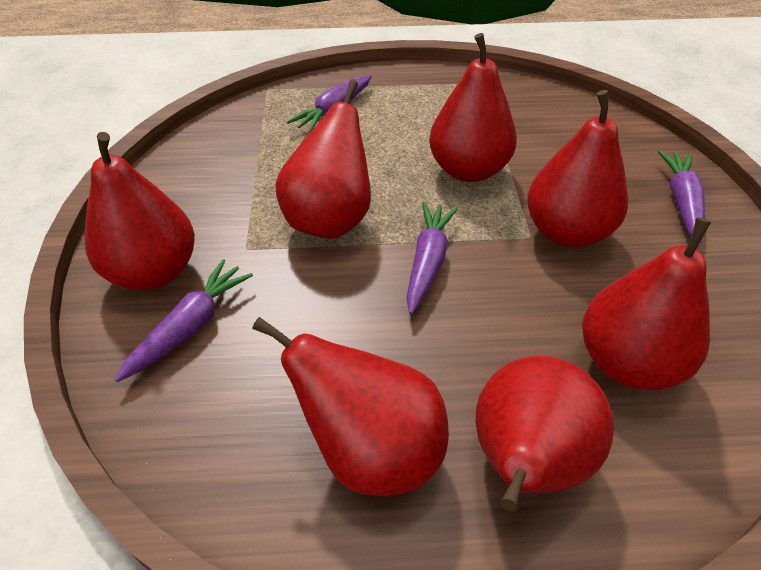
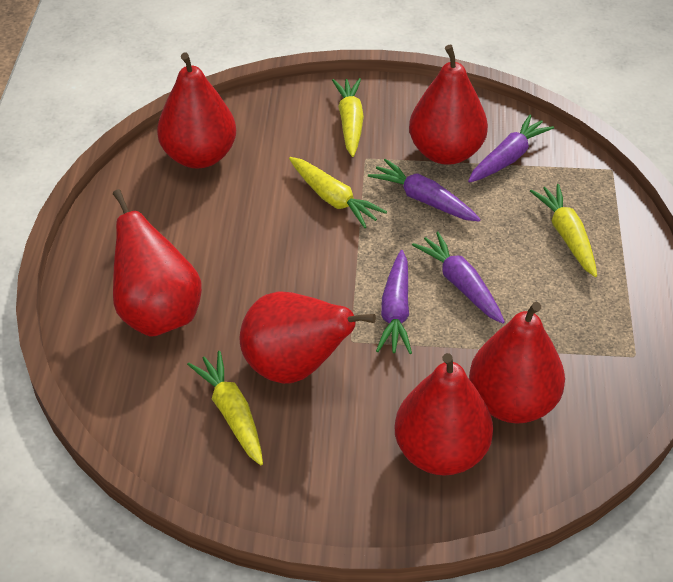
red pear: 7 -> 6
yellow carrot: 0 -> 4

